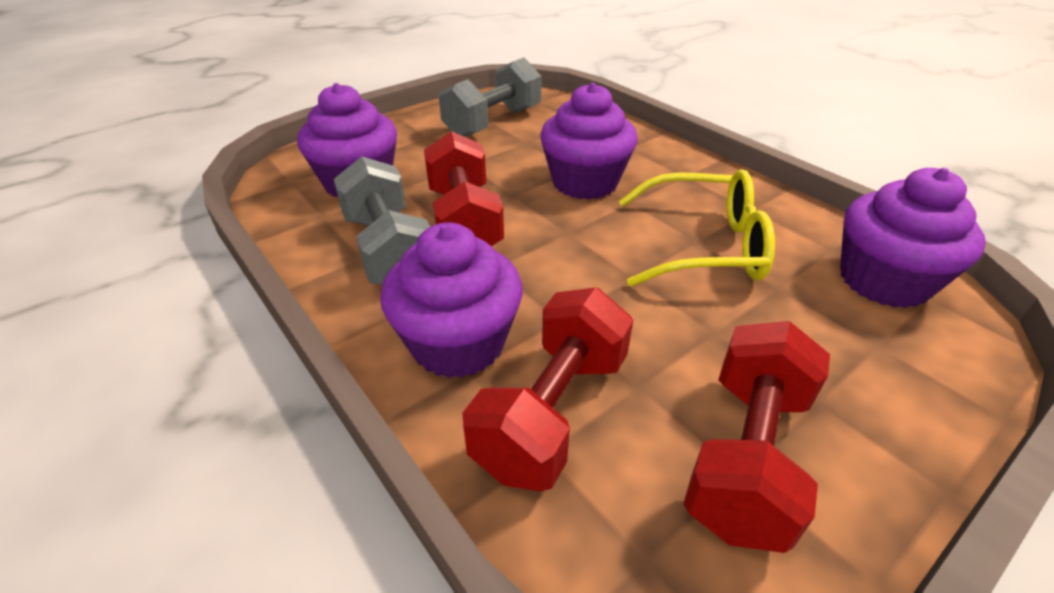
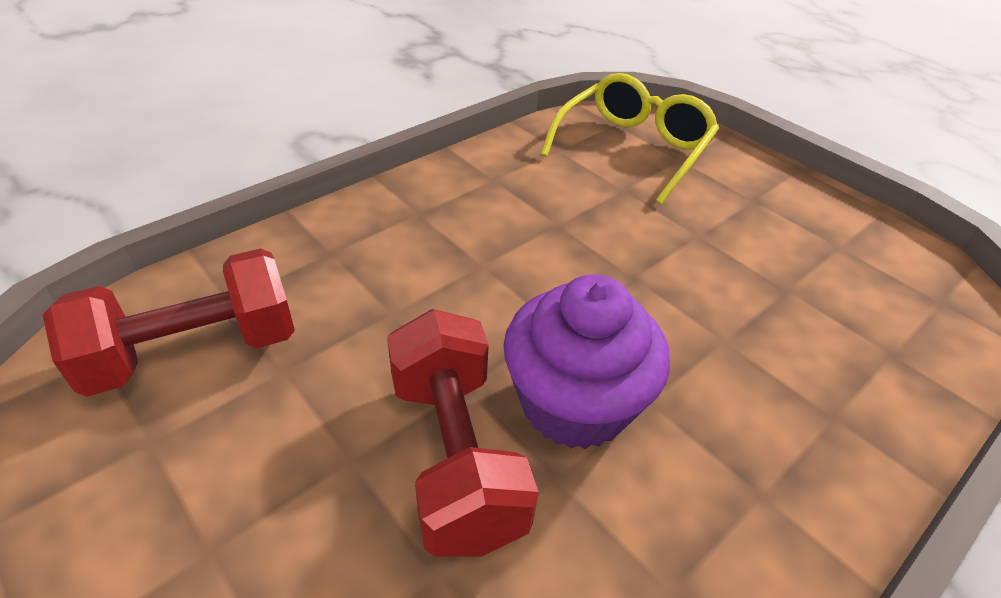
grey dumbbell: 2 -> 0
purple cupcake: 4 -> 1
red dumbbell: 3 -> 2

